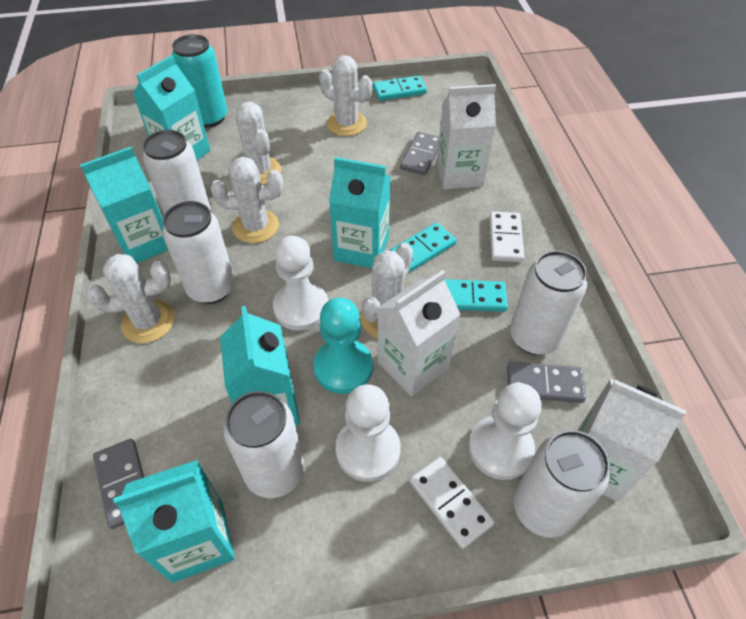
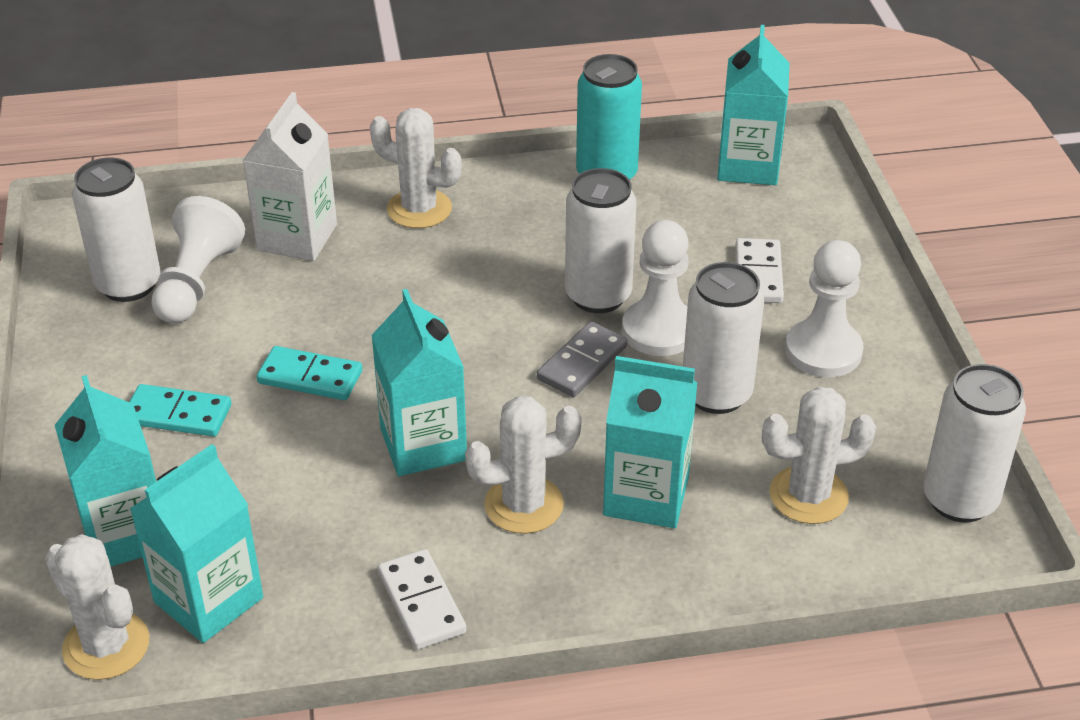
grey domino: 3 -> 1
turquoise domino: 3 -> 2
turquoise pawn: 1 -> 0
white cactus: 5 -> 4
white can: 5 -> 4
white carton: 3 -> 1

